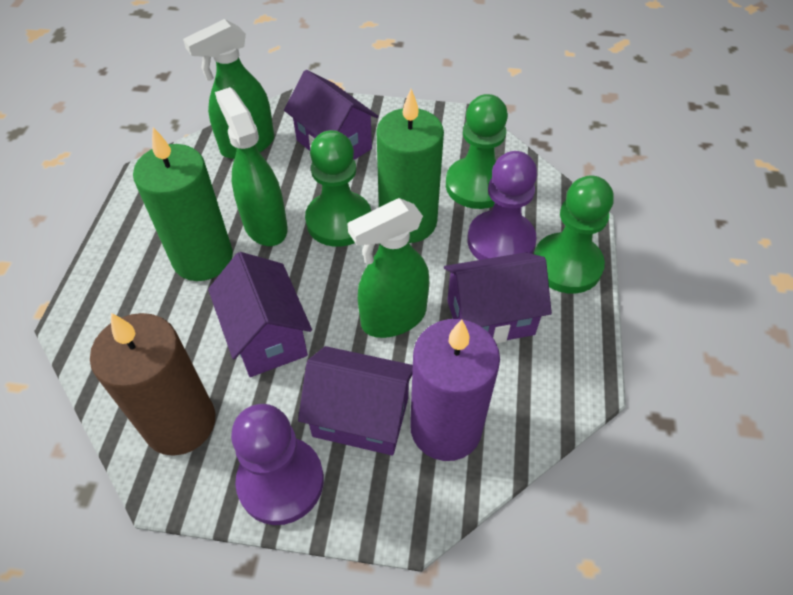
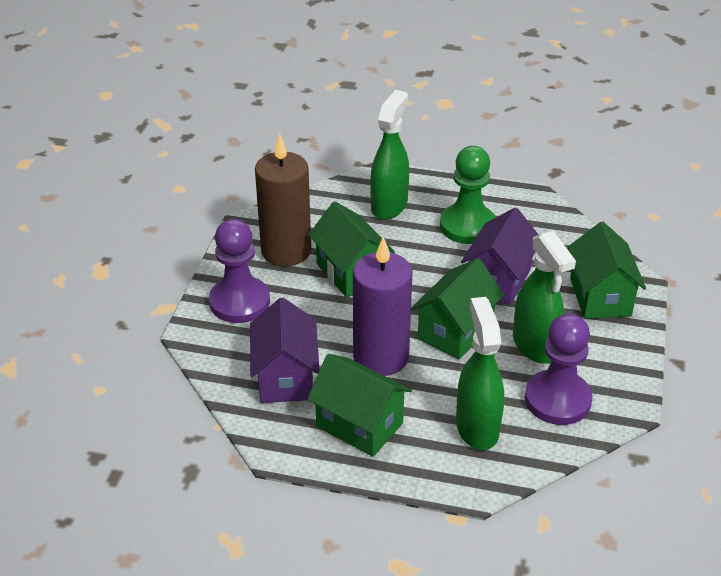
green candle: 2 -> 0
green house: 0 -> 4
green pawn: 3 -> 1
purple house: 4 -> 2

